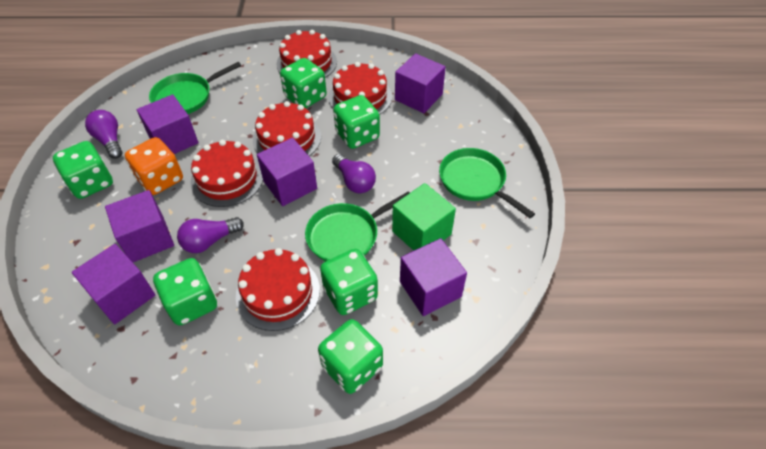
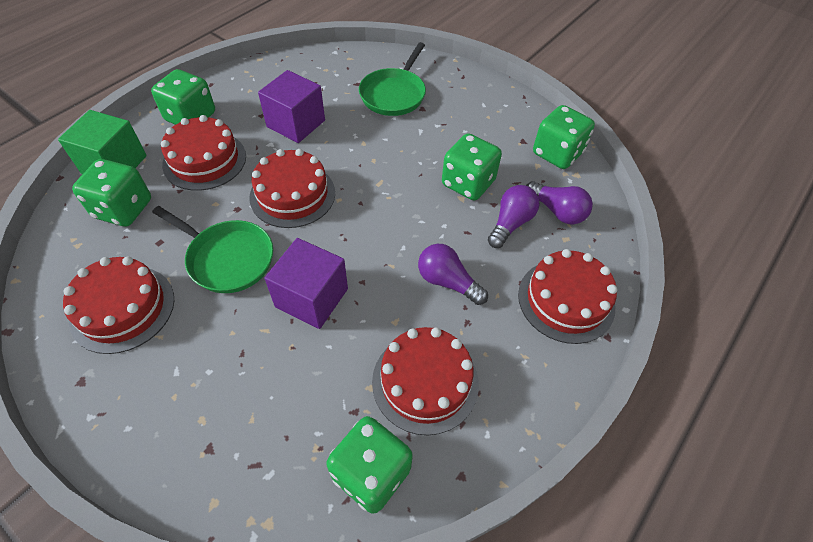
green dice: 6 -> 5
green pan: 3 -> 2
orange dice: 1 -> 0
purple cube: 6 -> 2

